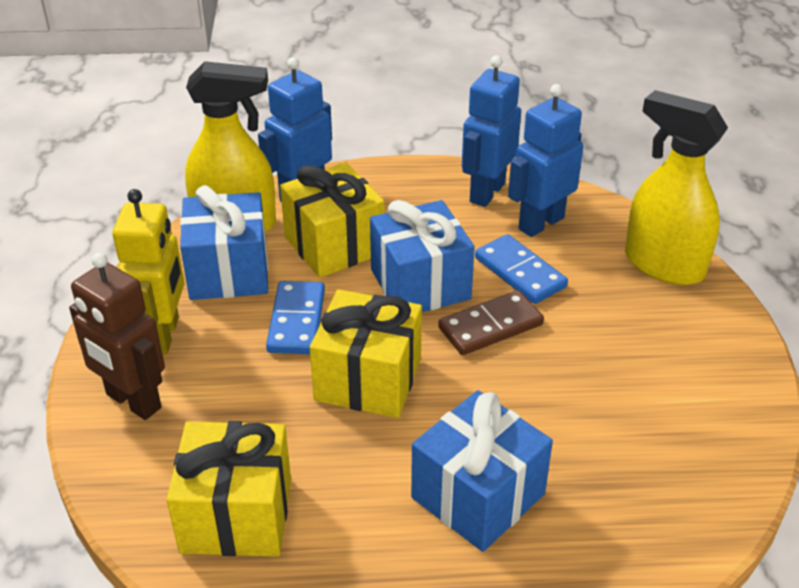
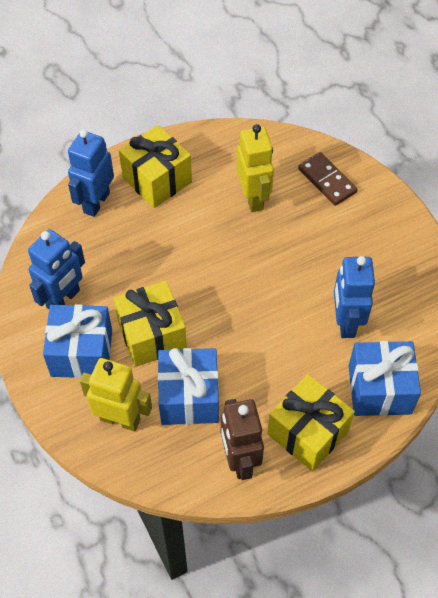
blue domino: 2 -> 0
yellow robot: 1 -> 2
yellow spray bottle: 2 -> 0

